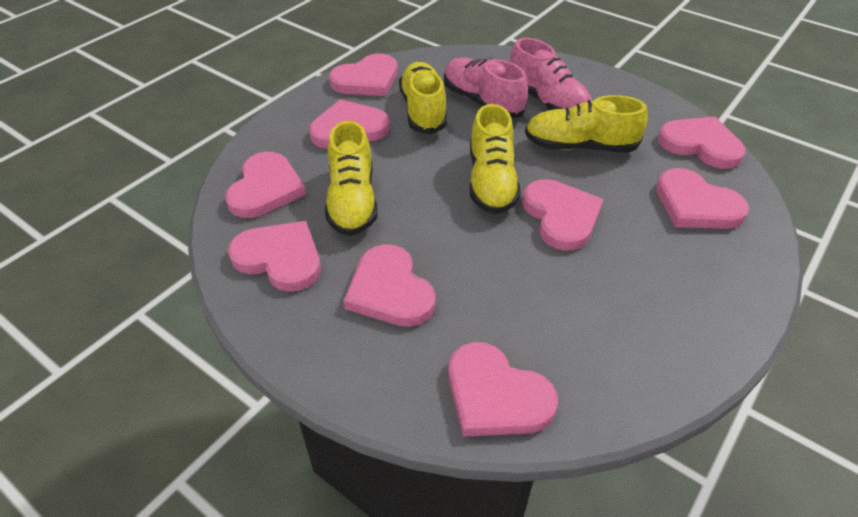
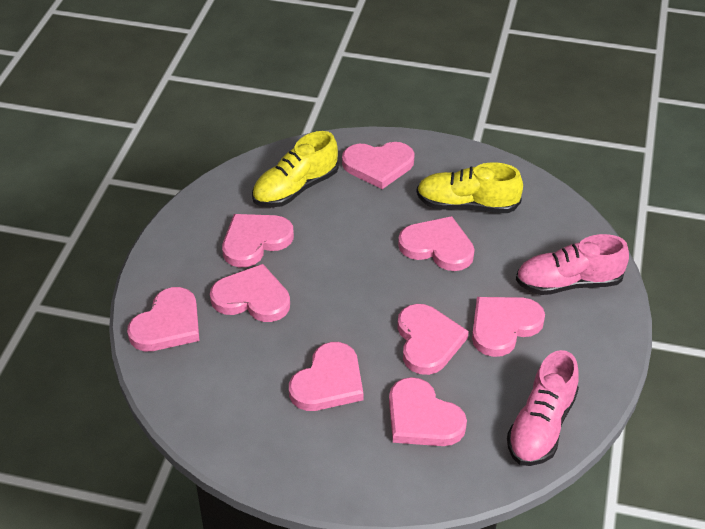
yellow shoe: 4 -> 2

